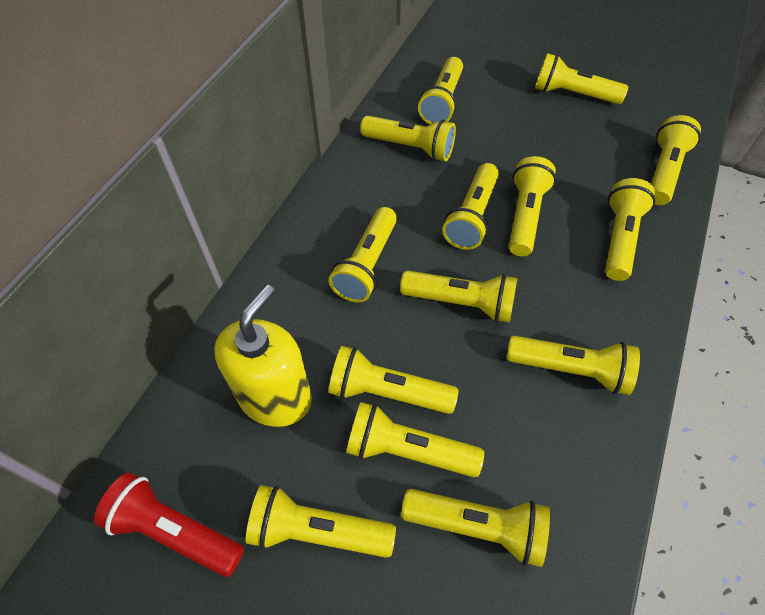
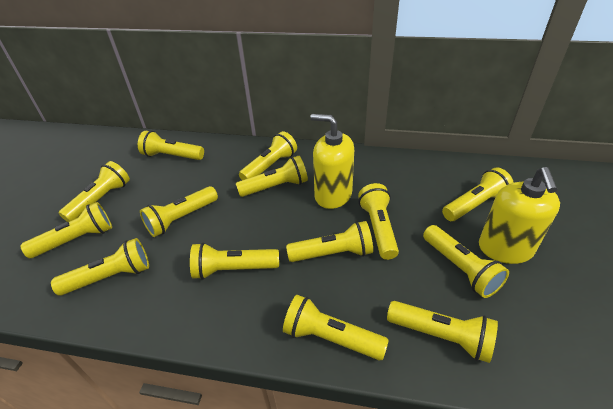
red flashlight: 1 -> 0
yellow soap dispenser: 1 -> 2

